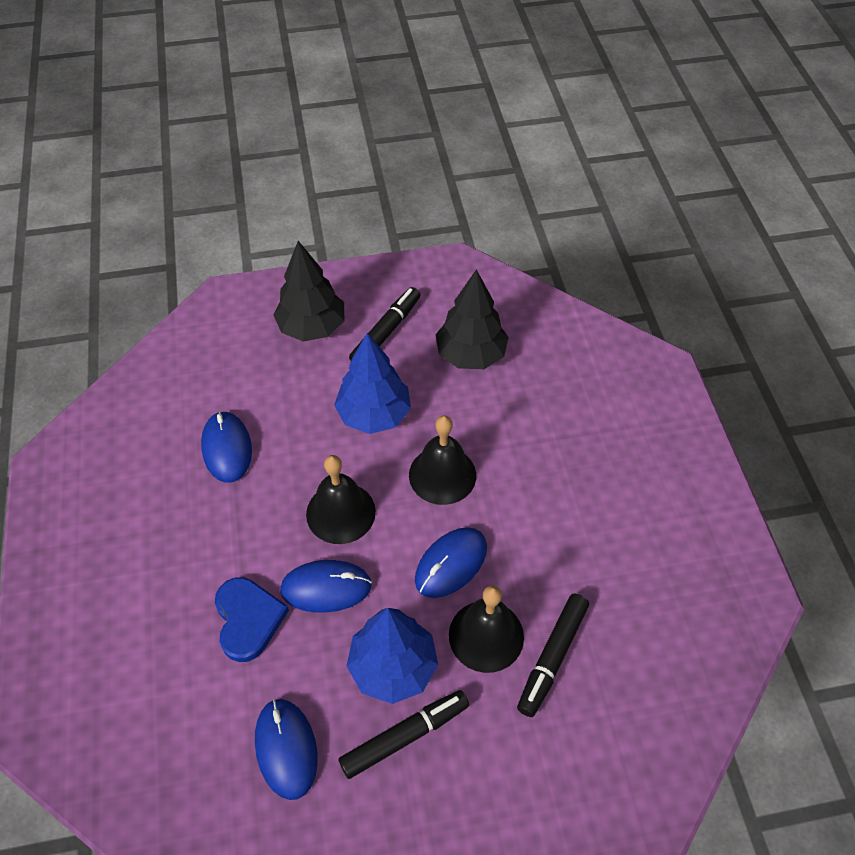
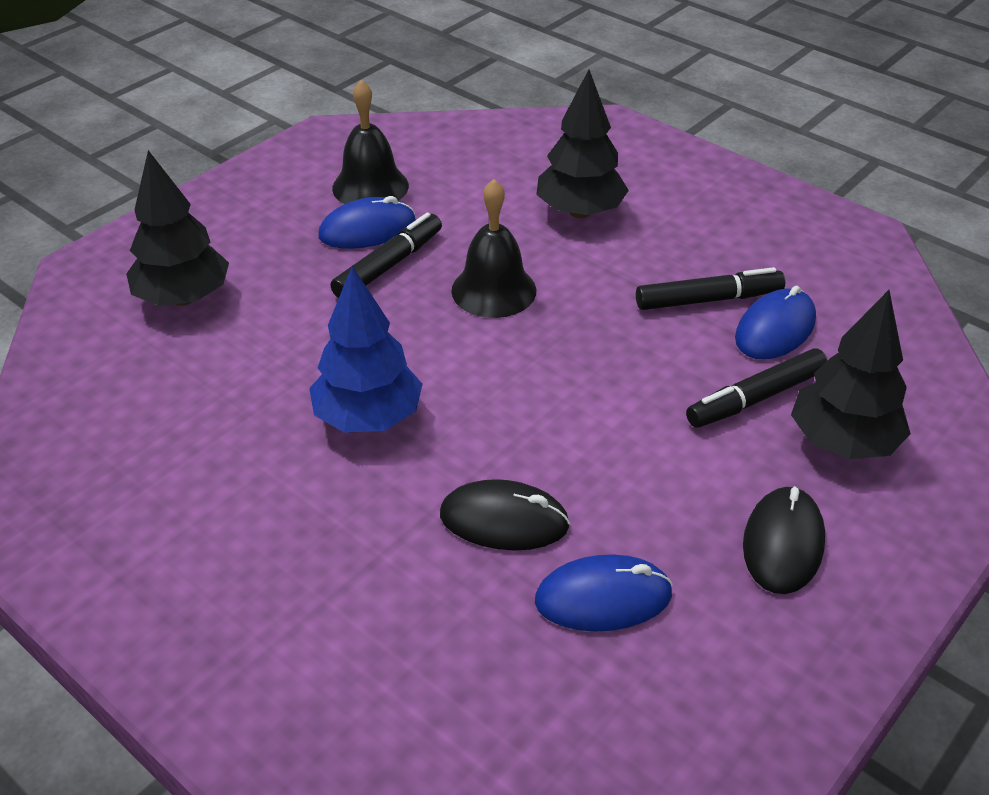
black bell: 3 -> 2
black mouse: 0 -> 2
black tree: 2 -> 3
blue heart: 1 -> 0
blue mouse: 4 -> 3
blue tree: 2 -> 1

